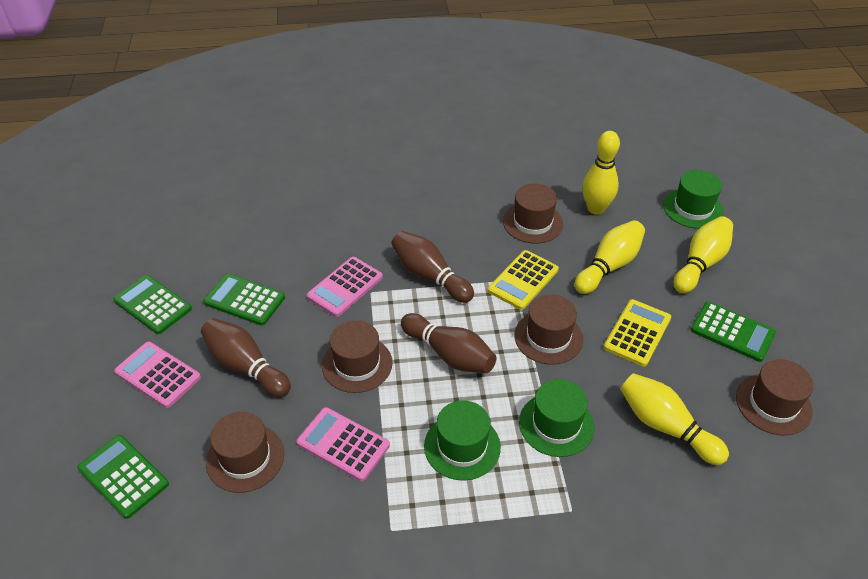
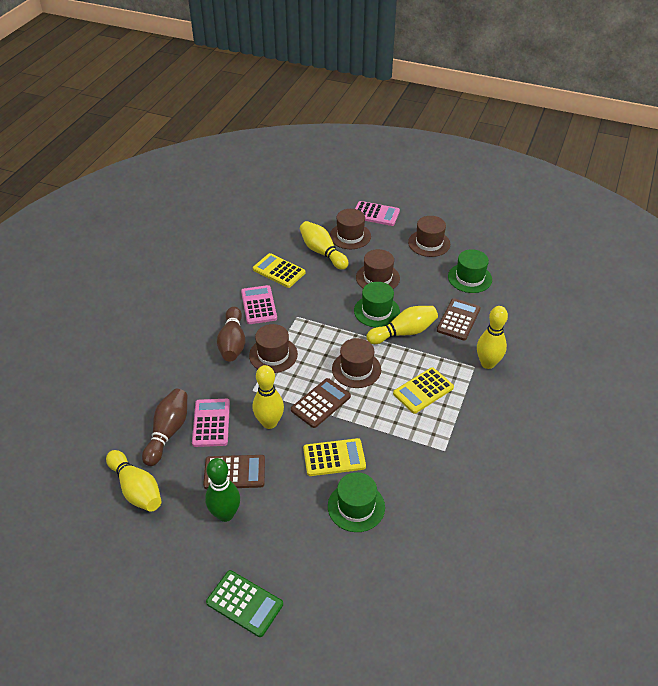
brown bowling pin: 3 -> 2
brown calculator: 0 -> 3
green bowling pin: 0 -> 1
green calculator: 4 -> 1
yellow bowling pin: 4 -> 5
yellow calculator: 2 -> 3

